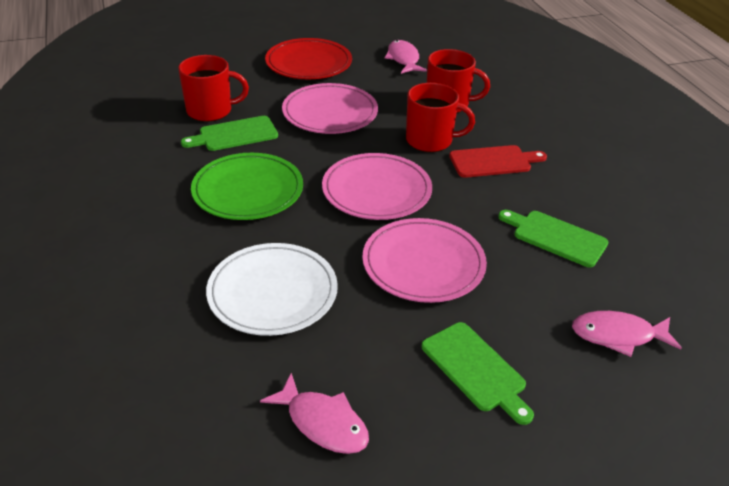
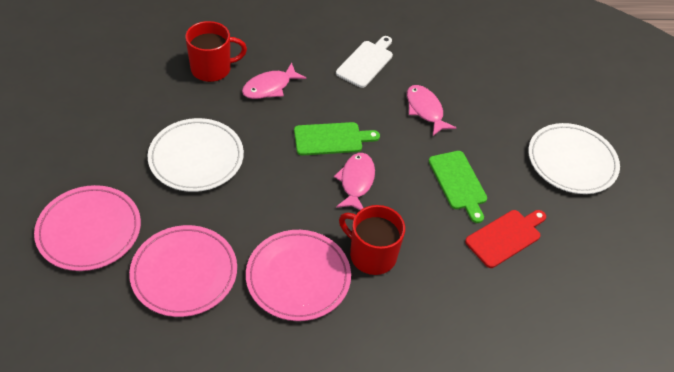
green cutting board: 3 -> 2
green plate: 1 -> 0
red mug: 3 -> 2
red plate: 1 -> 0
white cutting board: 0 -> 1
white plate: 1 -> 2

